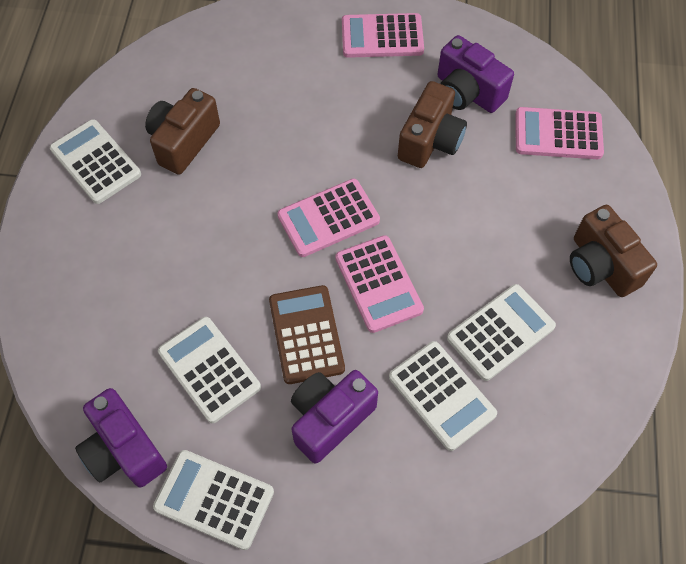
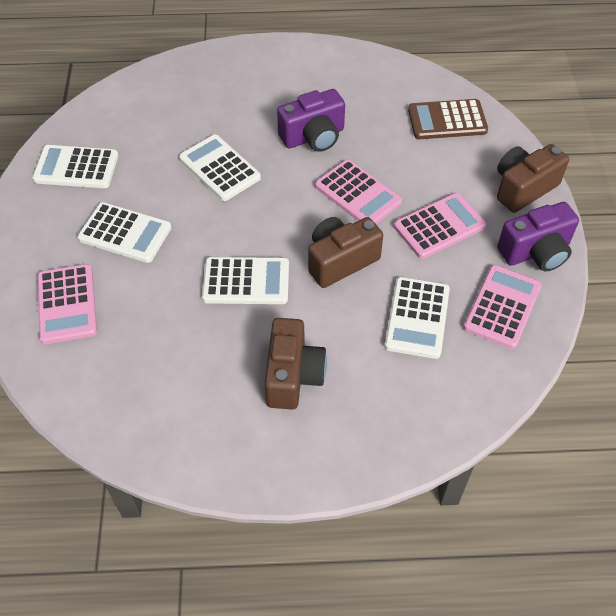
purple camera: 3 -> 2

